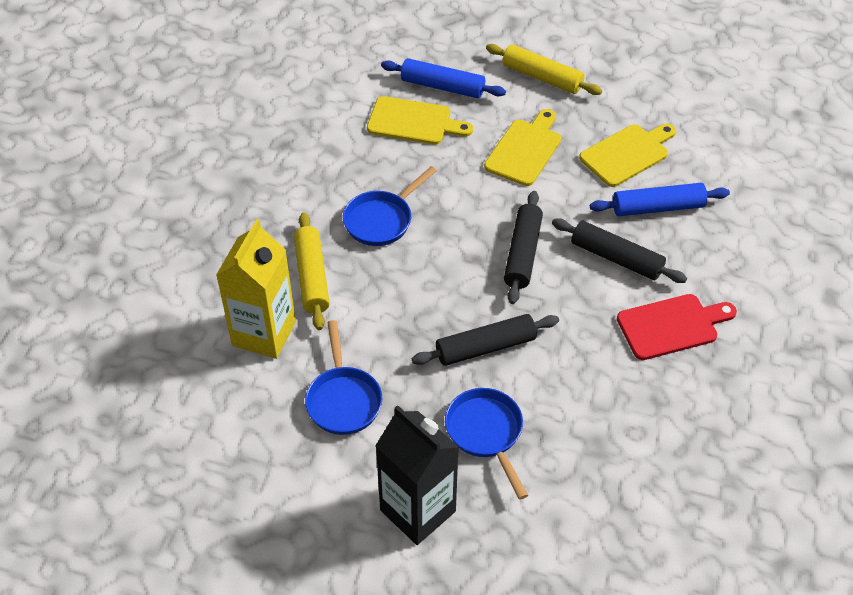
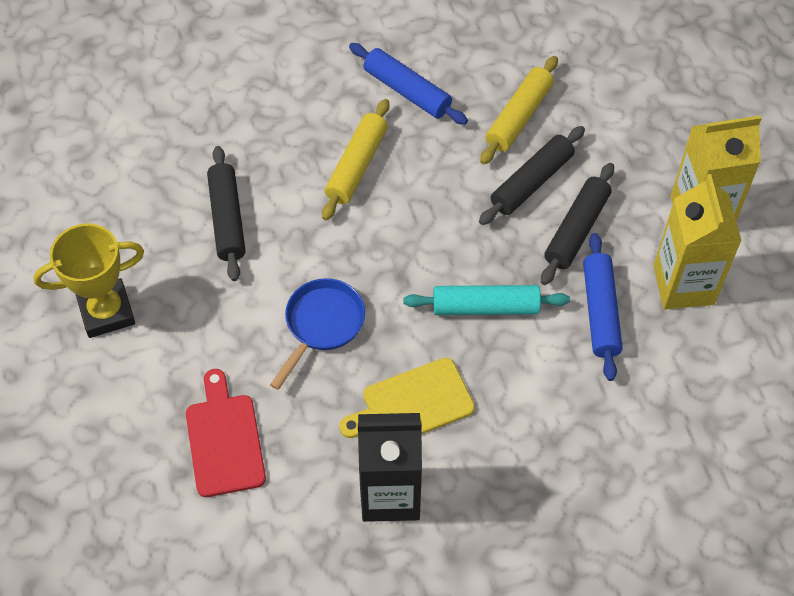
blue pan: 3 -> 1
turquoise rolling pin: 0 -> 1
yellow carton: 1 -> 2
yellow cutting board: 3 -> 1
yellow trophy: 0 -> 1

